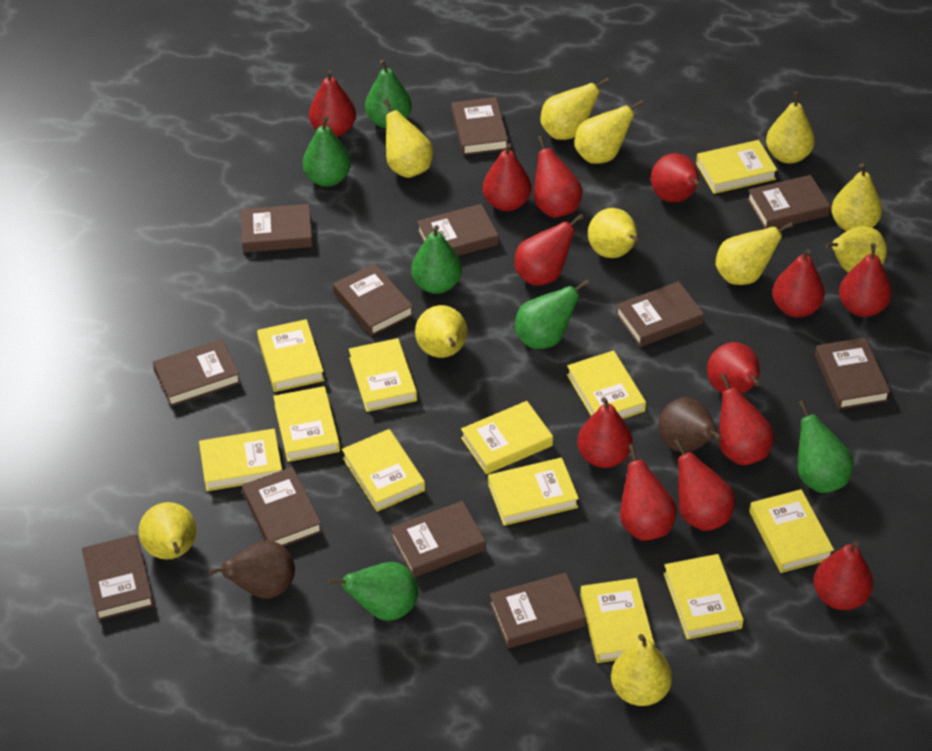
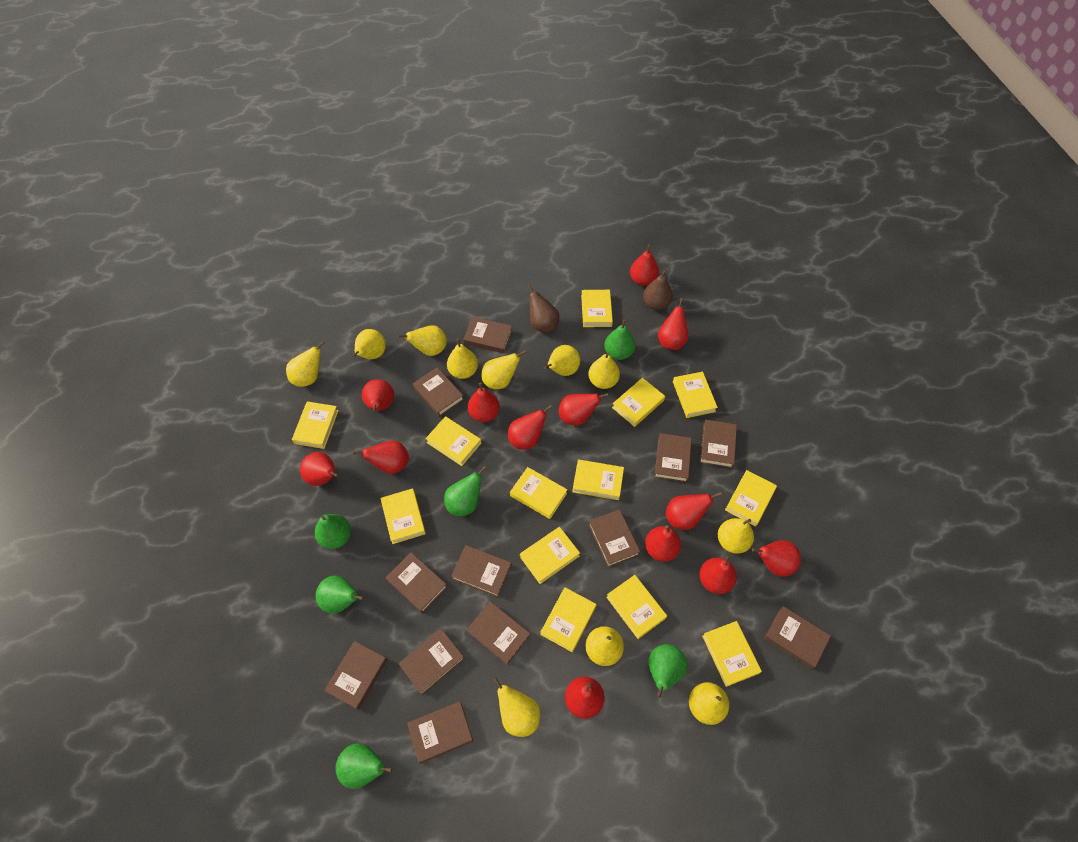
yellow book: 12 -> 13

